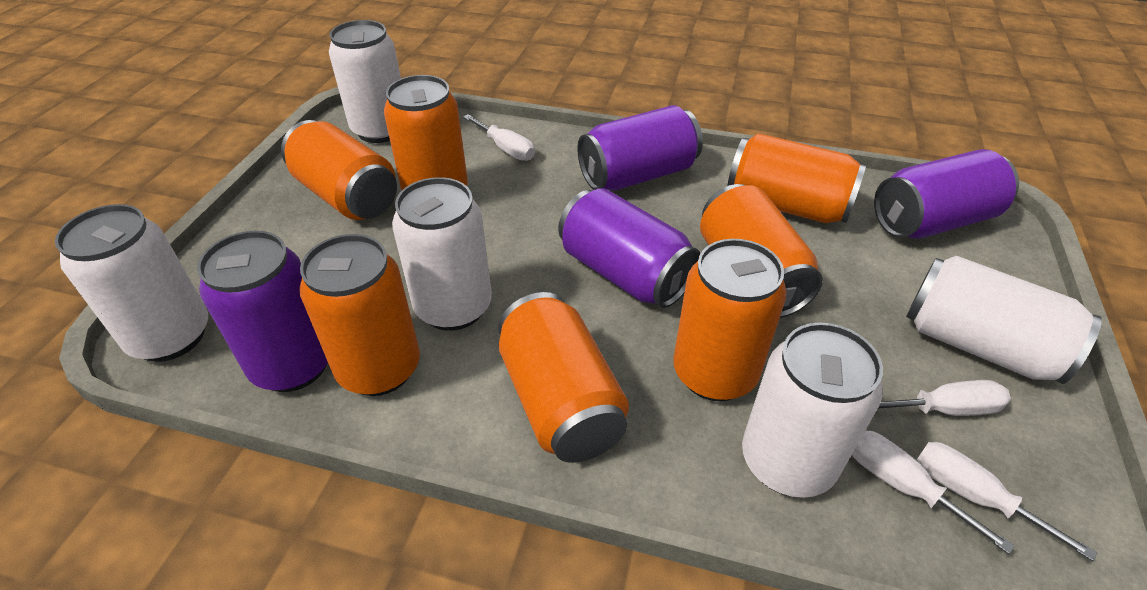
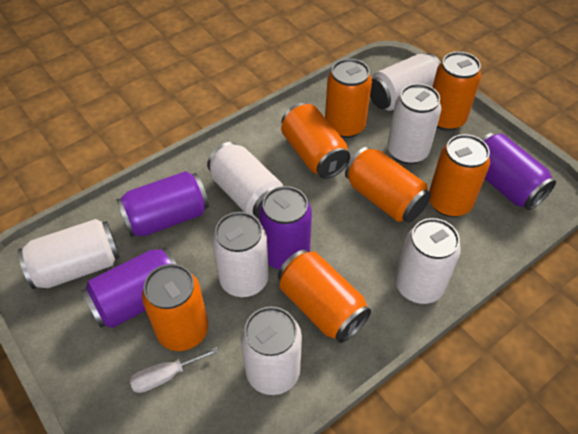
white can: 5 -> 7
white screwdriver: 4 -> 1

